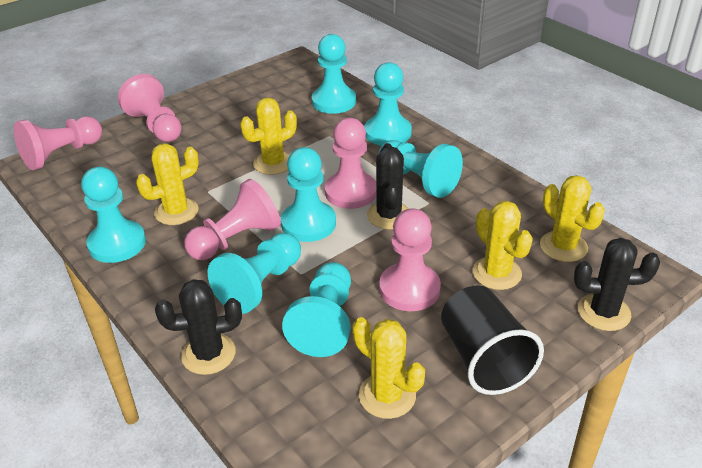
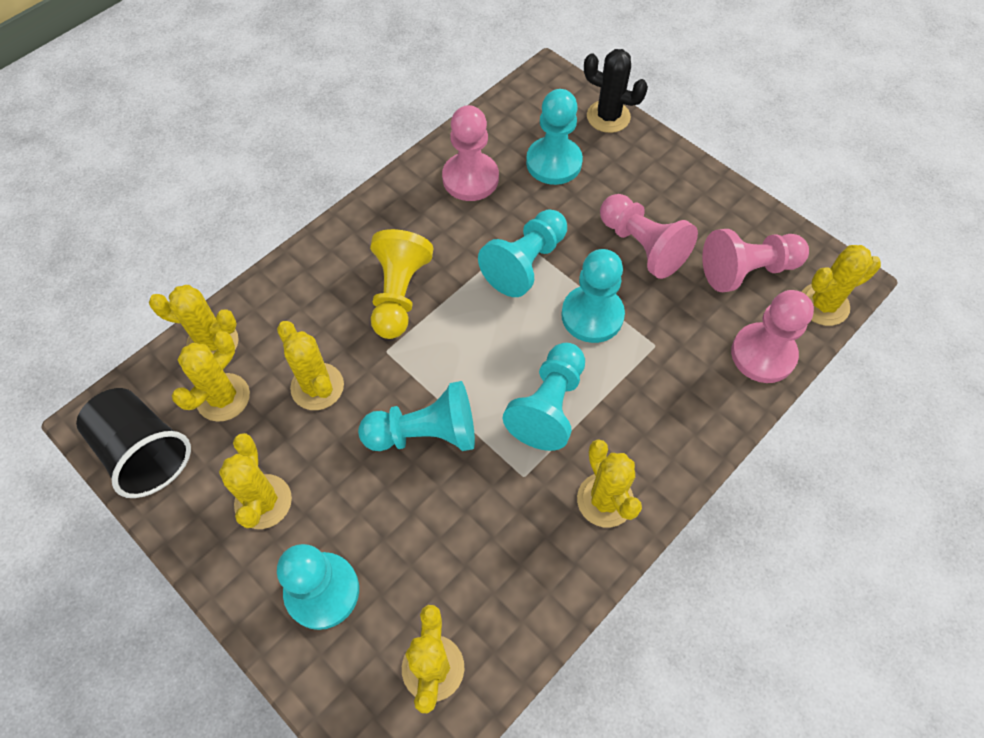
black cactus: 3 -> 1
pink pawn: 5 -> 4
turquoise pawn: 7 -> 6
yellow cactus: 5 -> 7
yellow pawn: 0 -> 1

